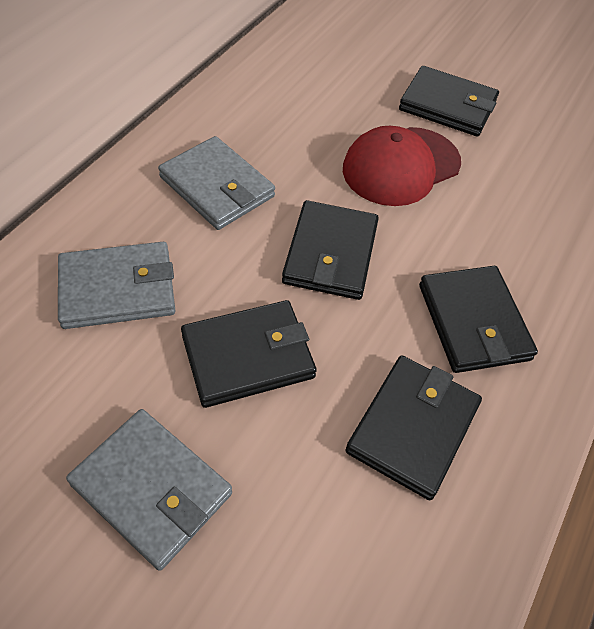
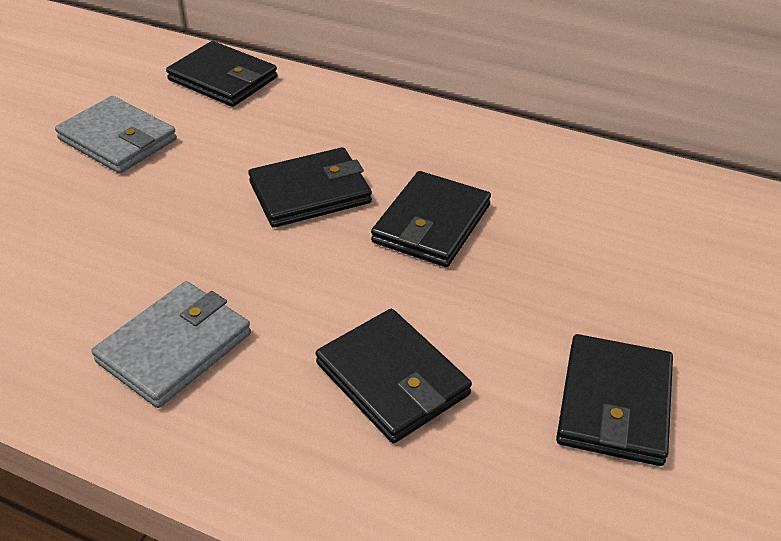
grey wallet: 3 -> 2
red cap: 1 -> 0

